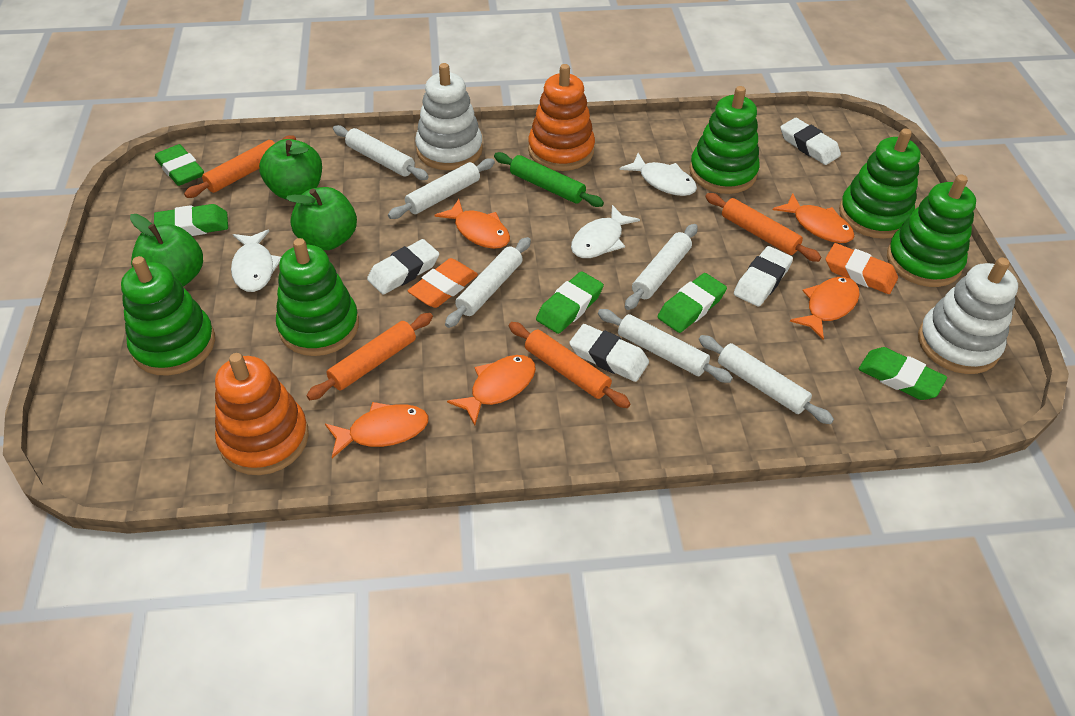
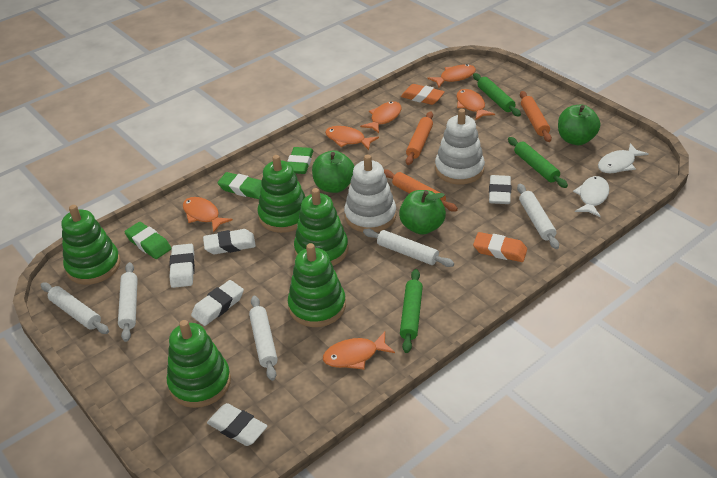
green eraser: 5 -> 3
green rolling pin: 1 -> 3
orange fish: 5 -> 6
orange rolling pin: 4 -> 3
orange stacking toy: 2 -> 0
white eraser: 4 -> 5
white fish: 3 -> 2
white rolling pin: 6 -> 5

